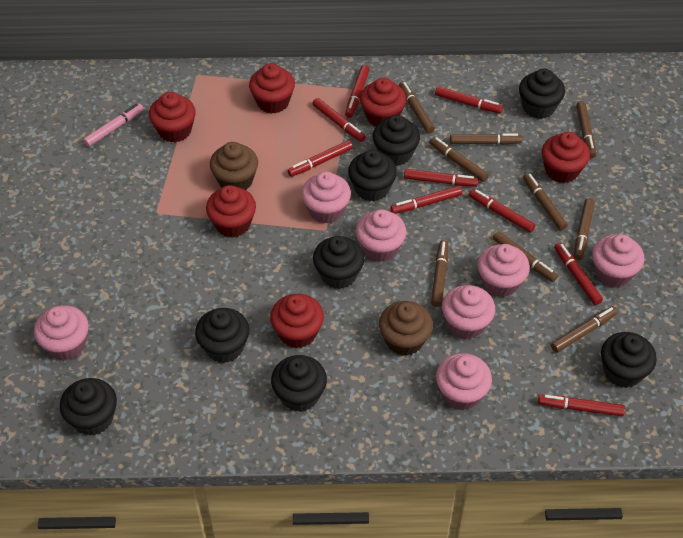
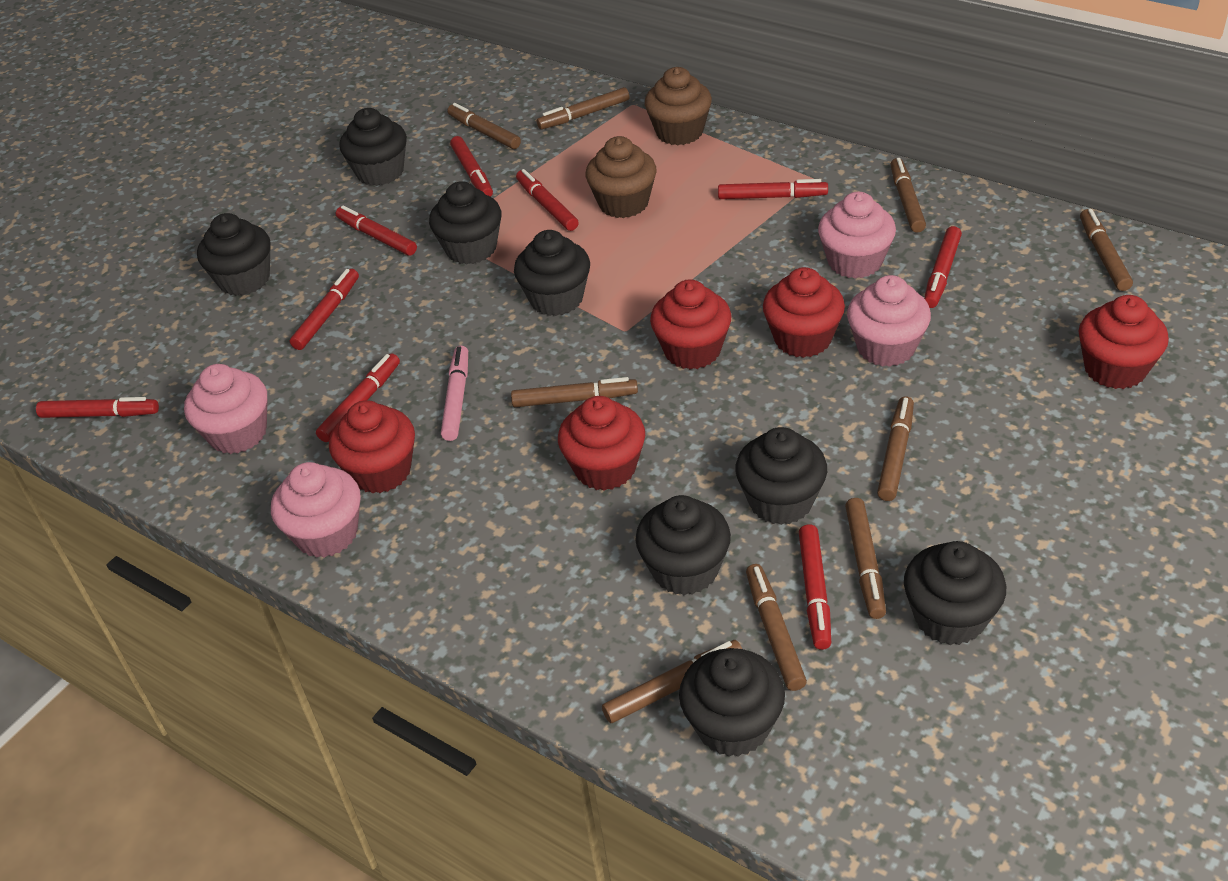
pink cupcake: 7 -> 4
red cupcake: 6 -> 5

